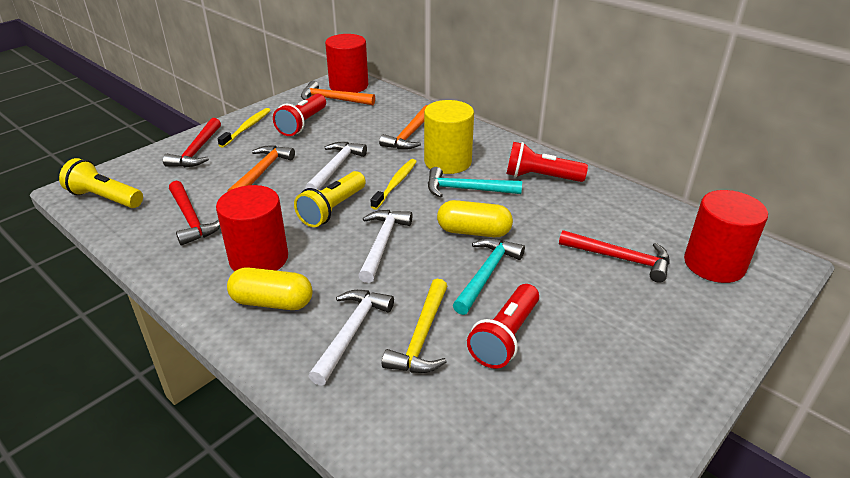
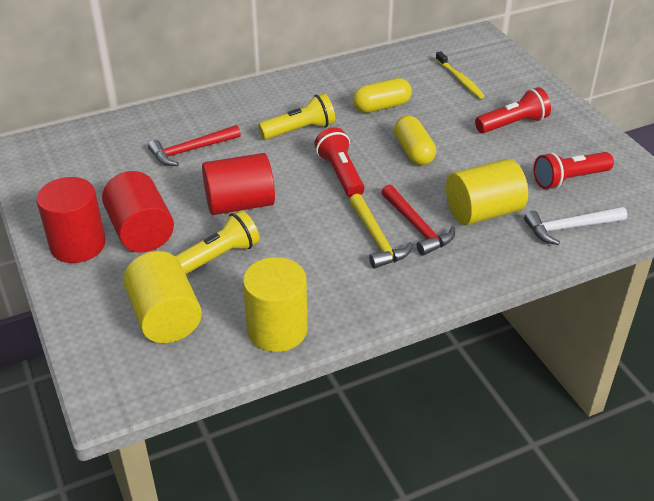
orange hammer: 3 -> 0
red hammer: 3 -> 2
turquoise hammer: 2 -> 0
white hammer: 3 -> 1
yellow cylinder: 1 -> 3
yellow toothbrush: 2 -> 1

